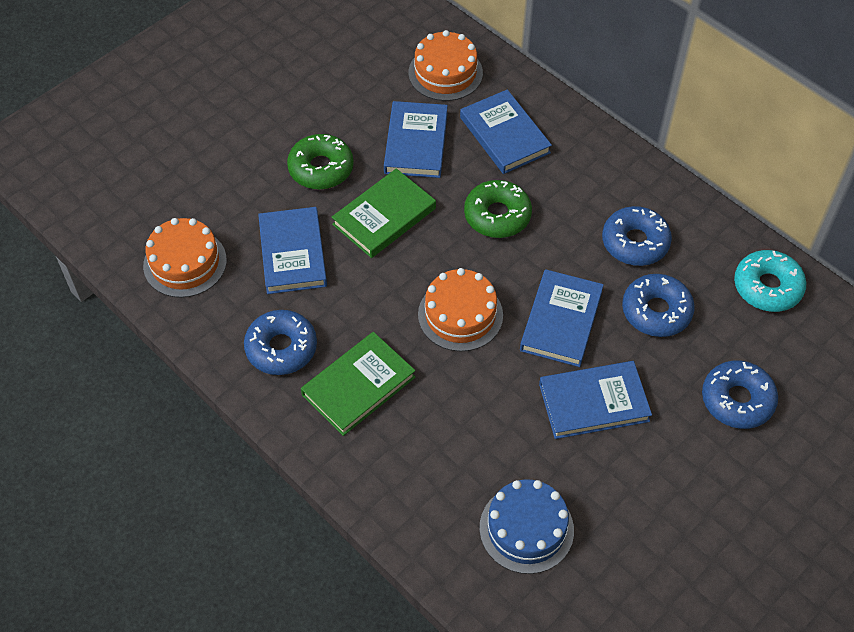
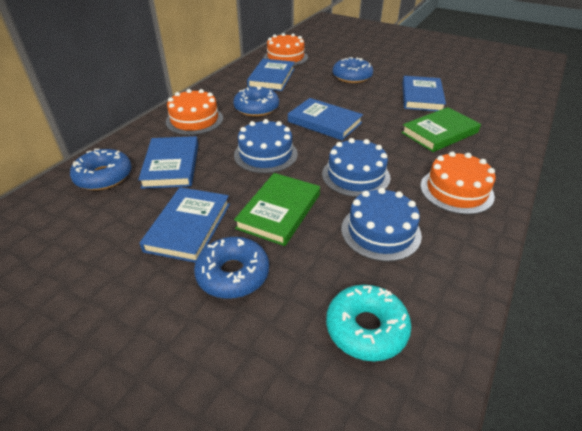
blue cake: 1 -> 3
green donut: 2 -> 0

